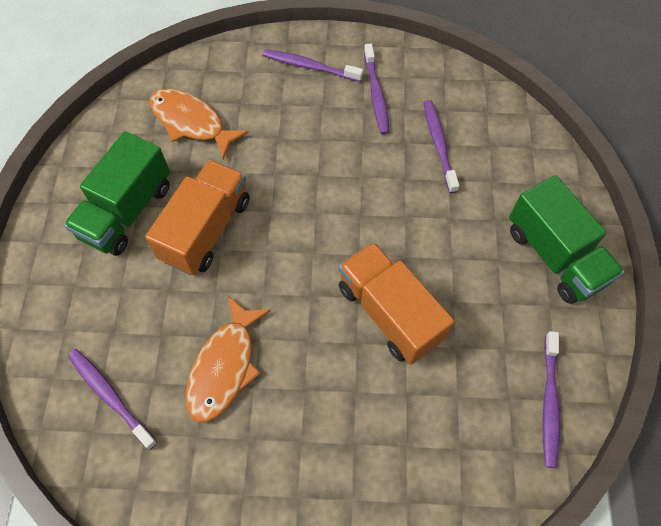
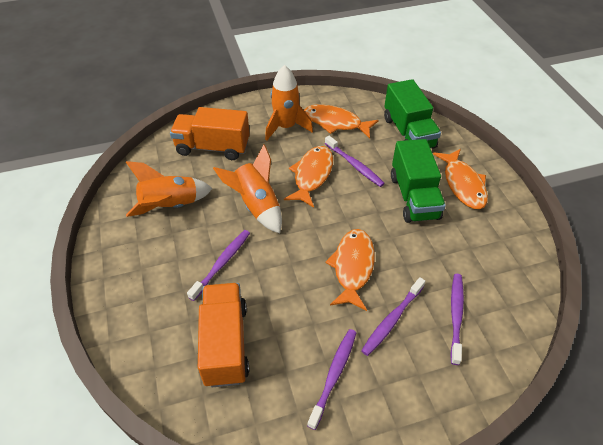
orange fish: 2 -> 4
orange rocket: 0 -> 3

